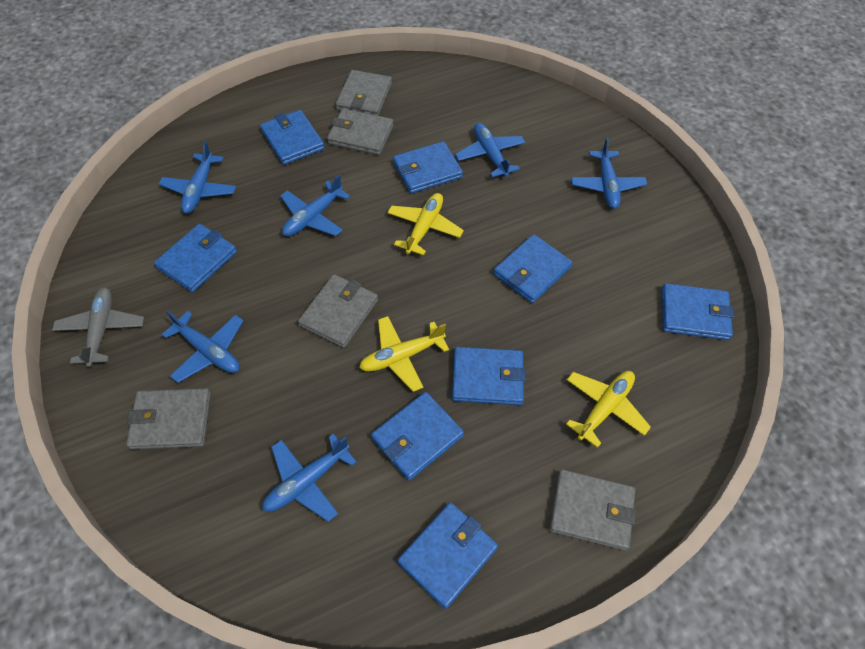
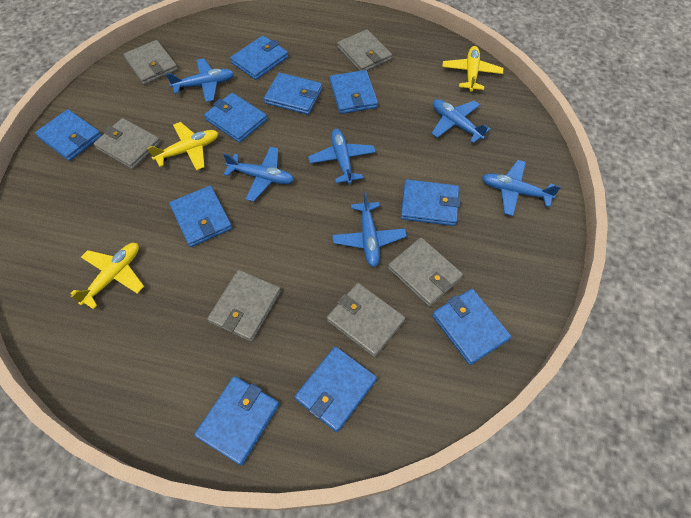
blue wallet: 8 -> 10
grey plane: 1 -> 0
grey wallet: 5 -> 6

